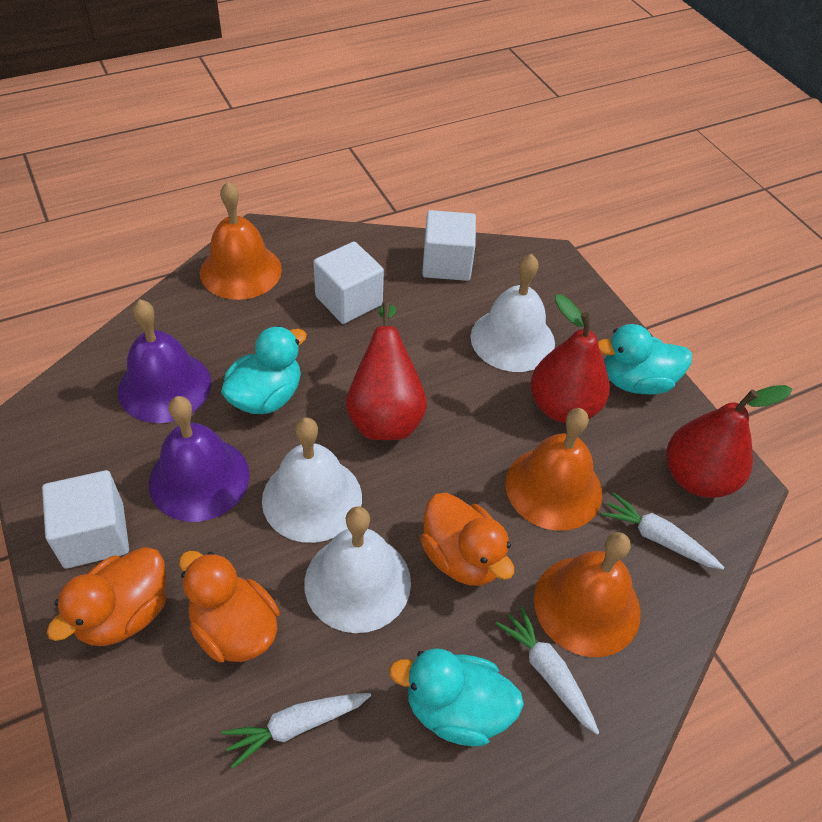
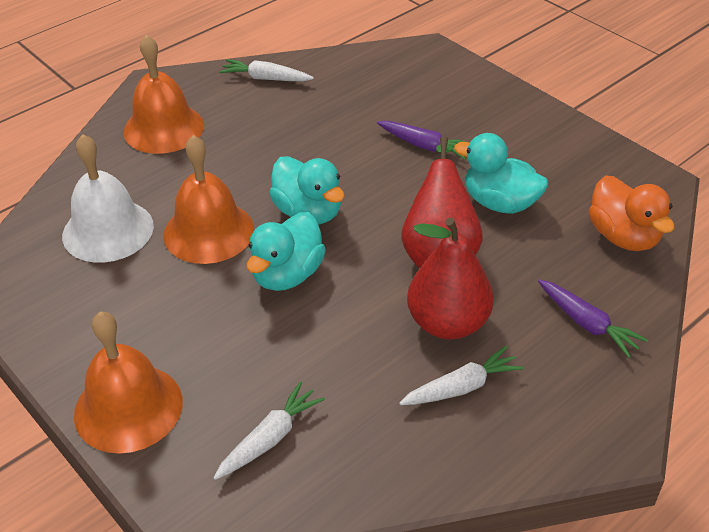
orange duck: 3 -> 1
purple bell: 2 -> 0
purple carrot: 0 -> 2
red pear: 3 -> 2
white bell: 3 -> 1
white cube: 3 -> 0

